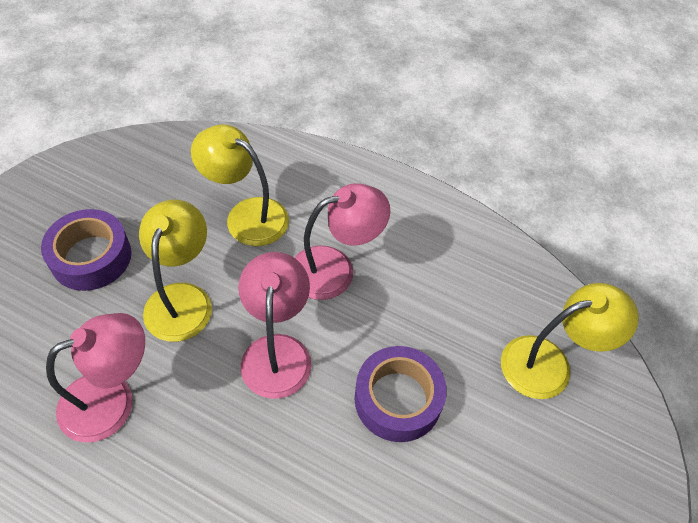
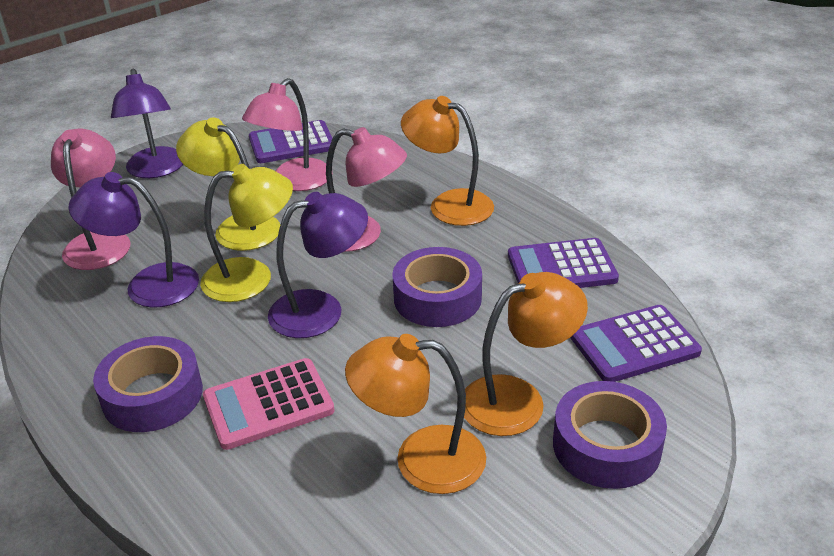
orange lamp: 0 -> 3
pink calculator: 0 -> 1
purple calculator: 0 -> 3
purple lamp: 0 -> 3
purple tape: 2 -> 3
yellow lamp: 3 -> 2

